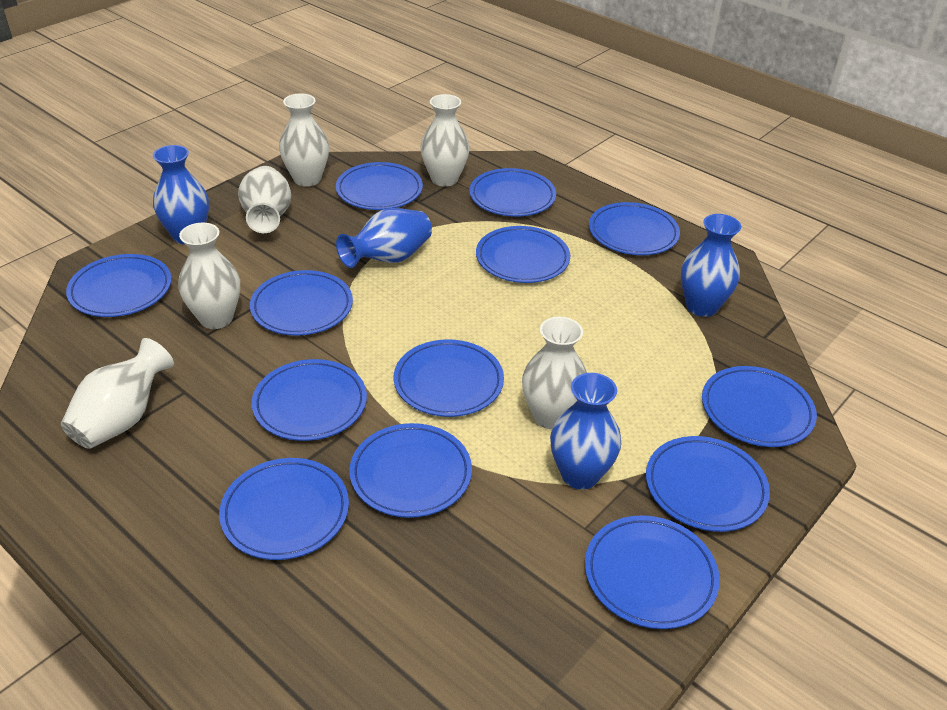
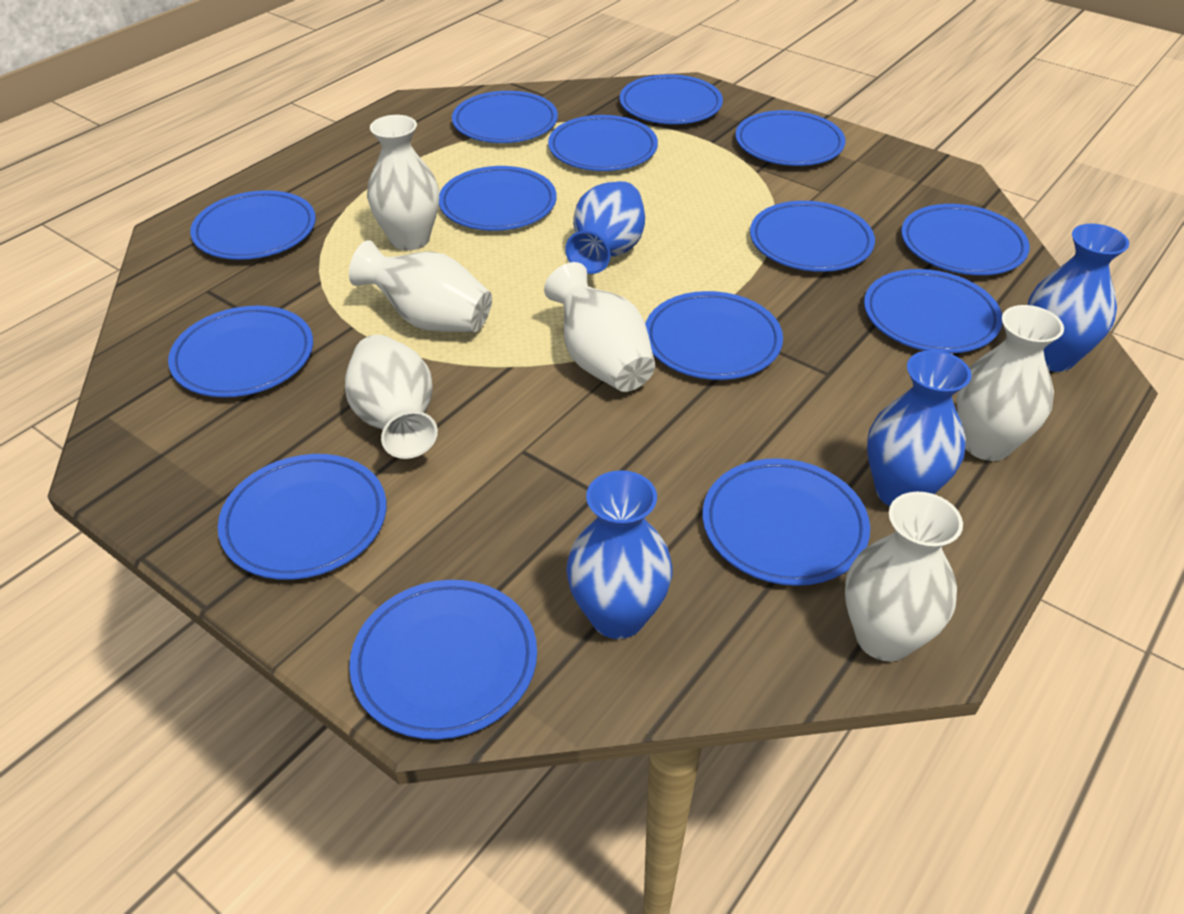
blue plate: 13 -> 14

